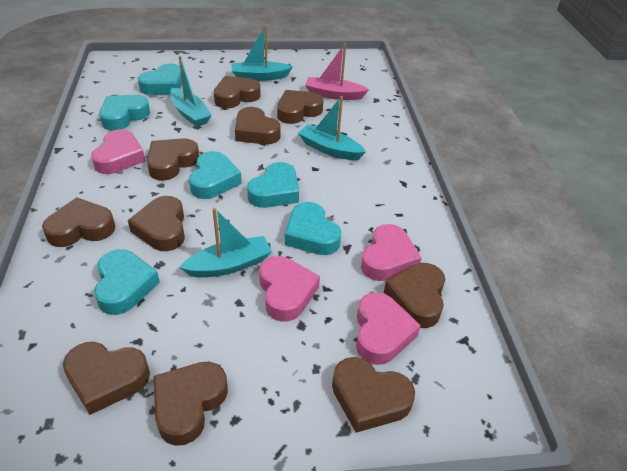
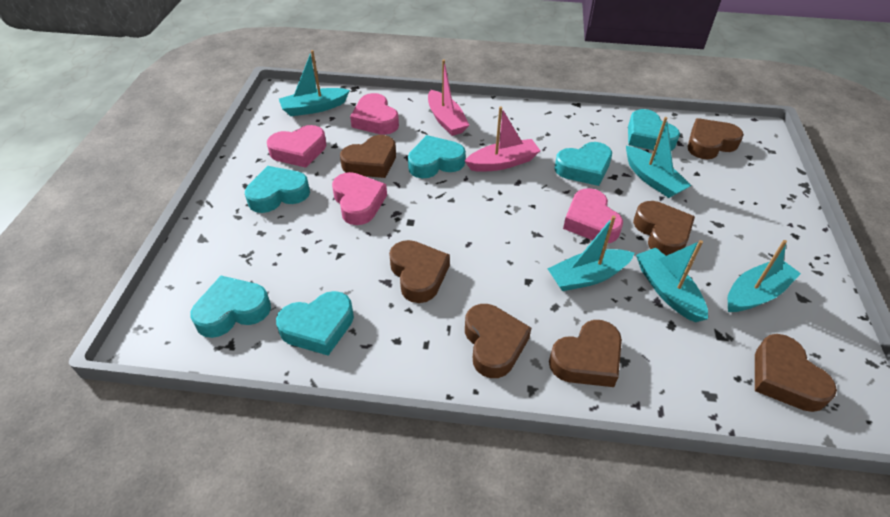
brown heart: 10 -> 7
pink boat: 1 -> 2
turquoise boat: 4 -> 5

